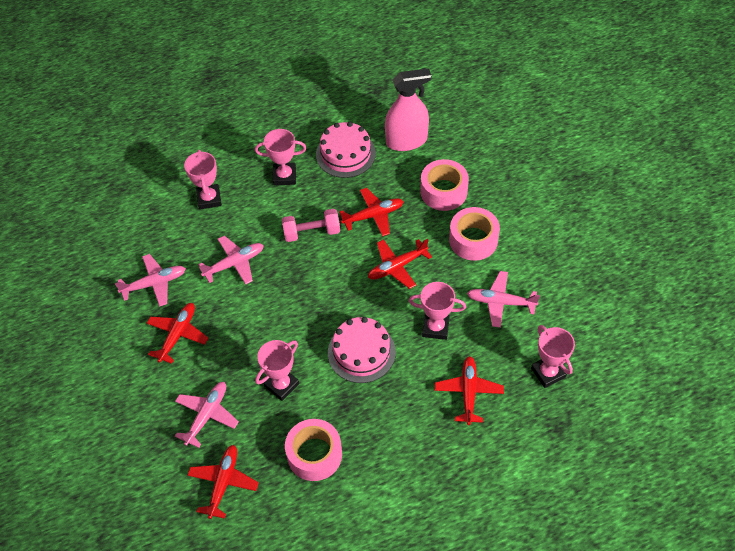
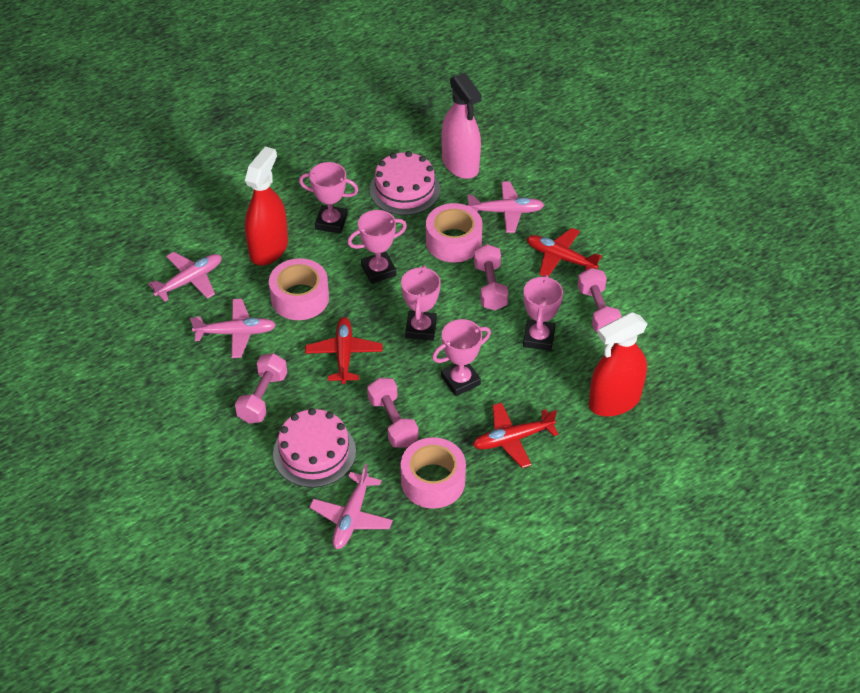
pink dumbbell: 1 -> 4
red plane: 5 -> 3
red spray bottle: 0 -> 2

